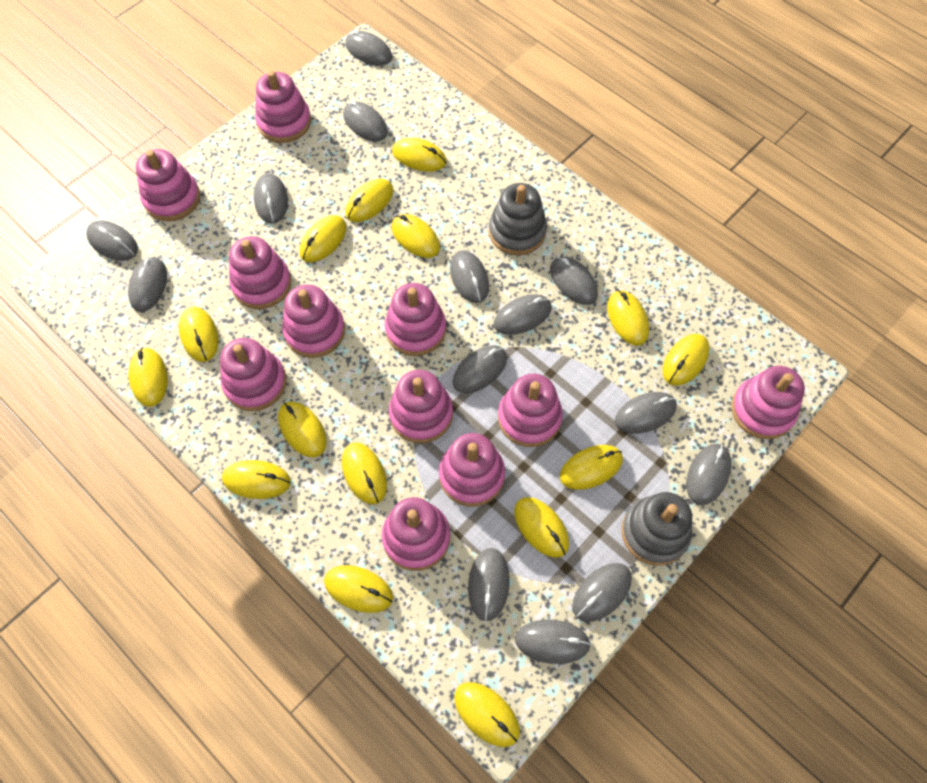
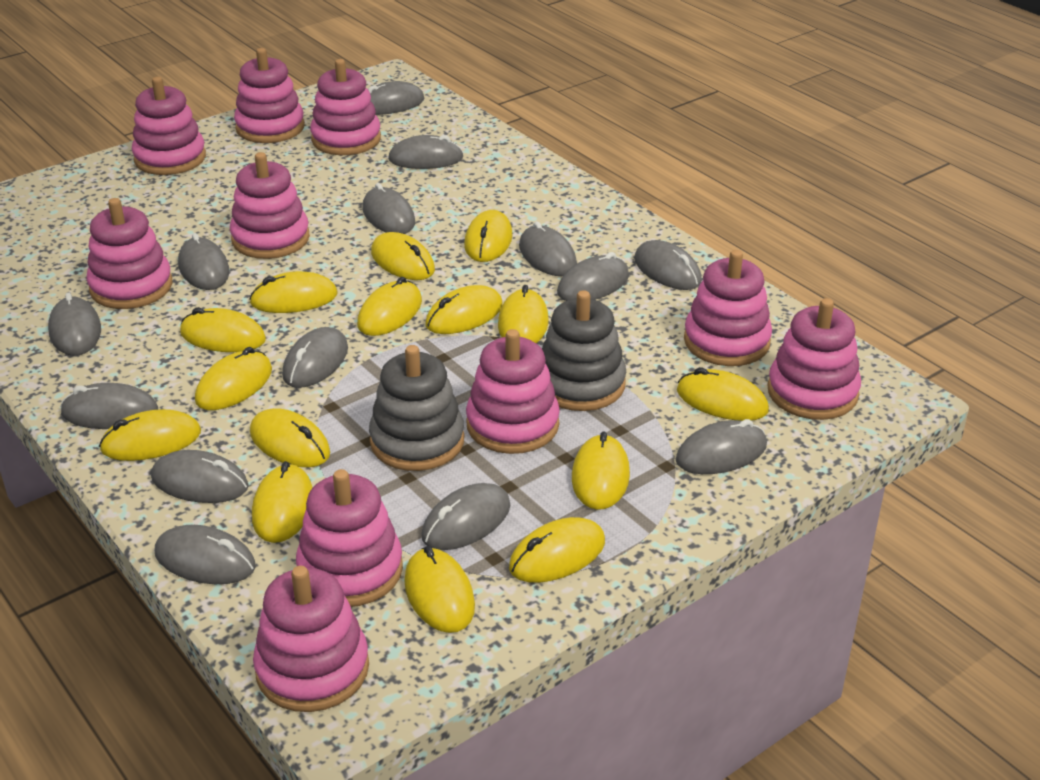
pink stacking toy: 11 -> 10

